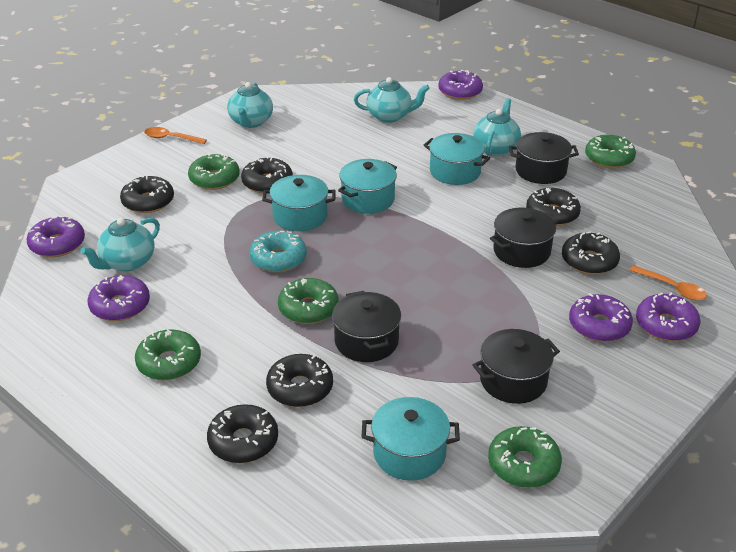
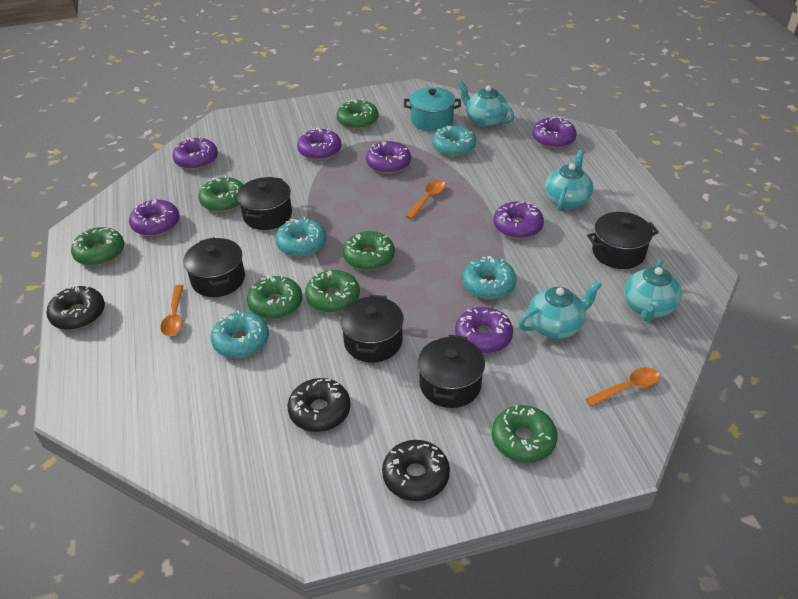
black donut: 6 -> 3
black pot: 4 -> 5
green donut: 5 -> 7
orange spoon: 2 -> 3
purple donut: 5 -> 7
turquoise donut: 1 -> 4
turquoise pot: 4 -> 1

